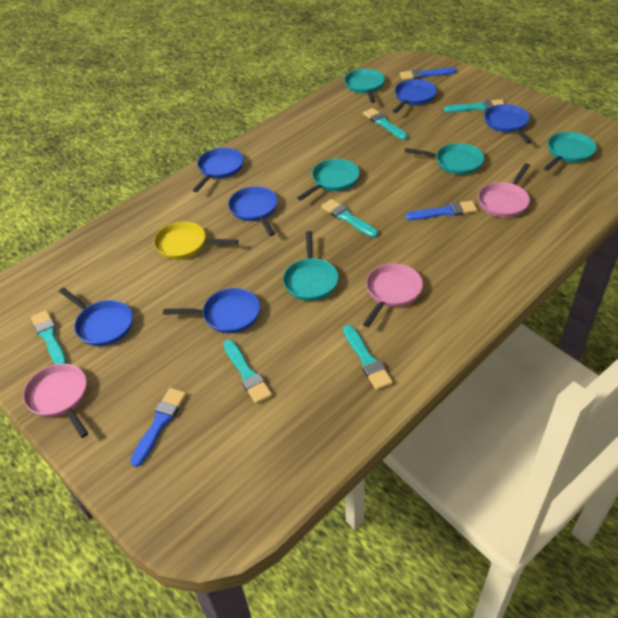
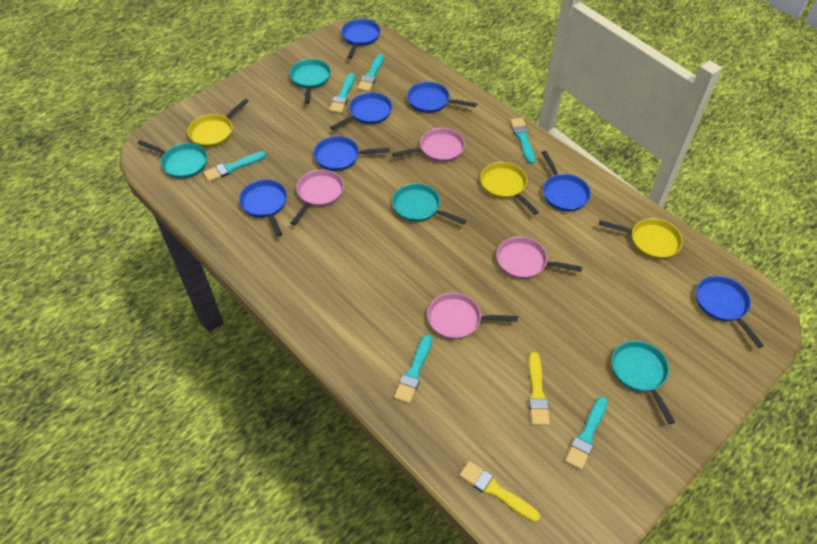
blue brush: 3 -> 0
blue pan: 6 -> 7
pink pan: 3 -> 4
turquoise pan: 5 -> 4
yellow brush: 0 -> 2
yellow pan: 1 -> 3

